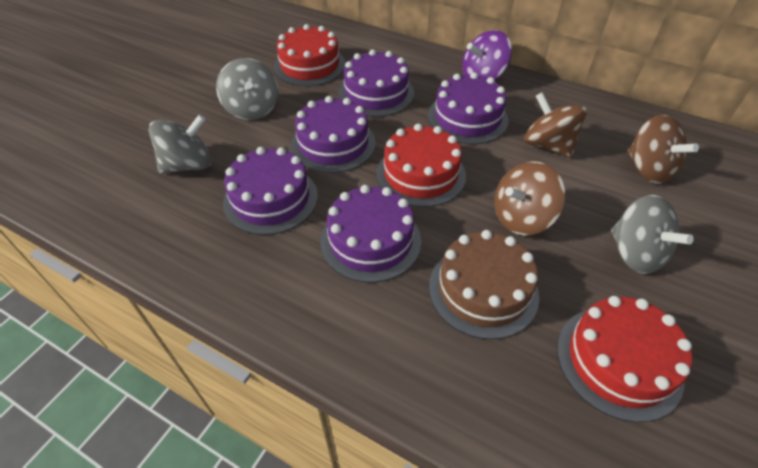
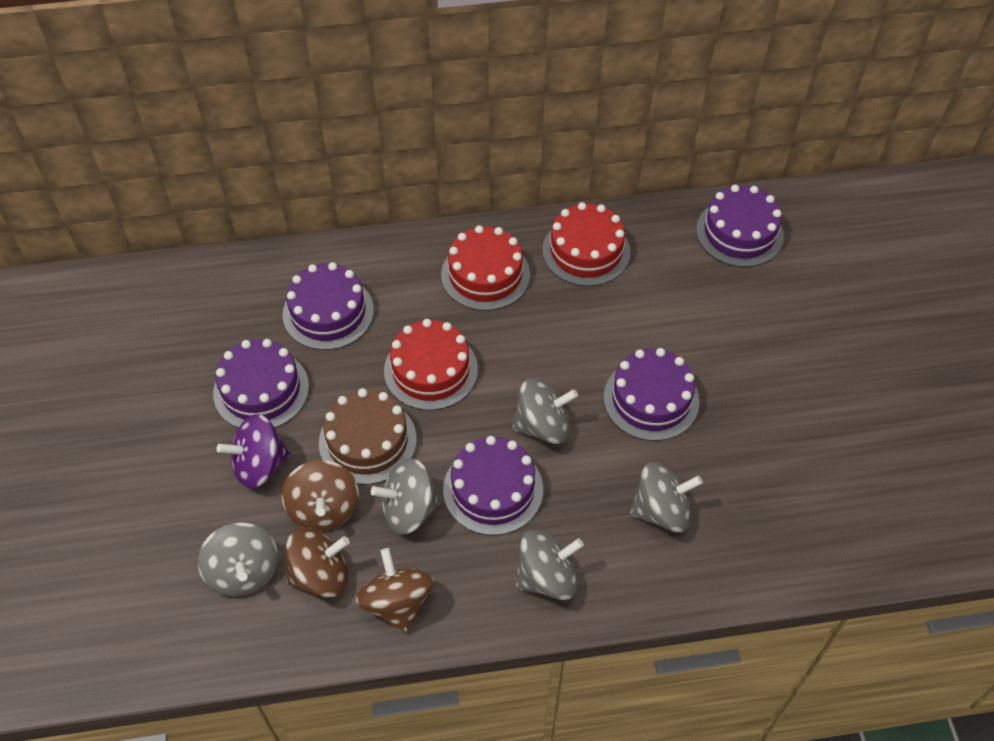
grey spinning top: 3 -> 5

